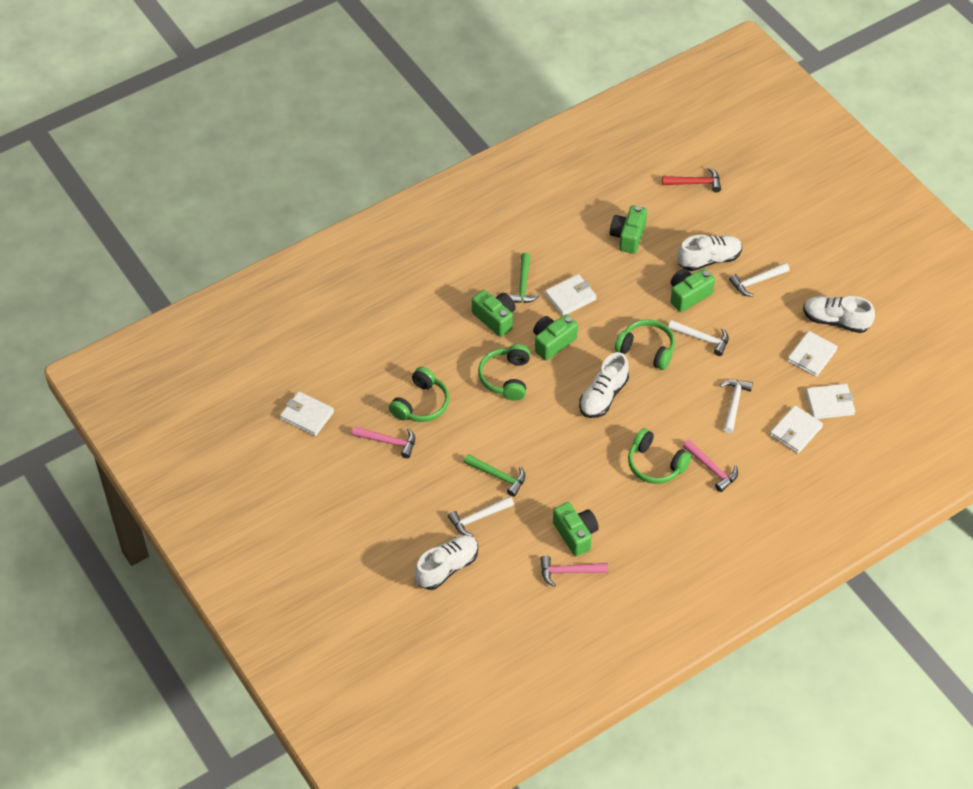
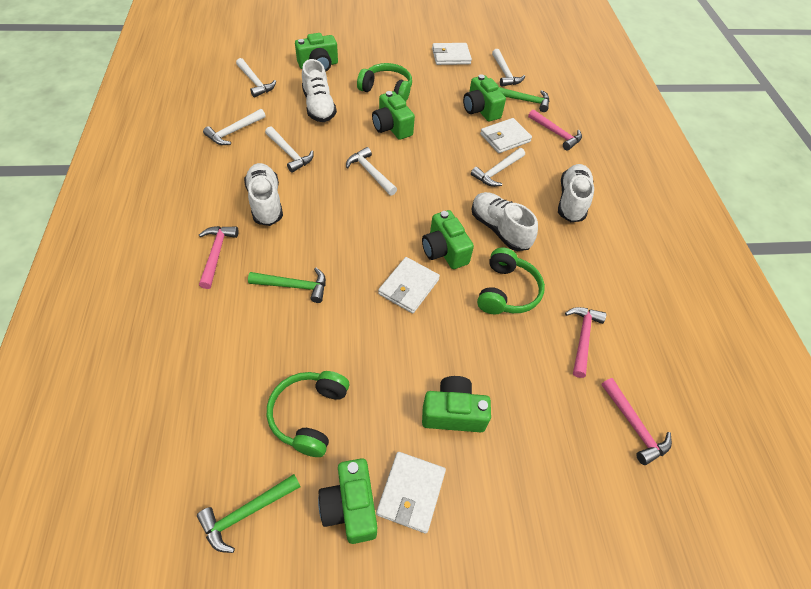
green camera: 5 -> 6
green hammer: 2 -> 3
green headphones: 4 -> 3
pink hammer: 3 -> 4
red hammer: 1 -> 0
white hammer: 4 -> 6
white wallet: 5 -> 4

